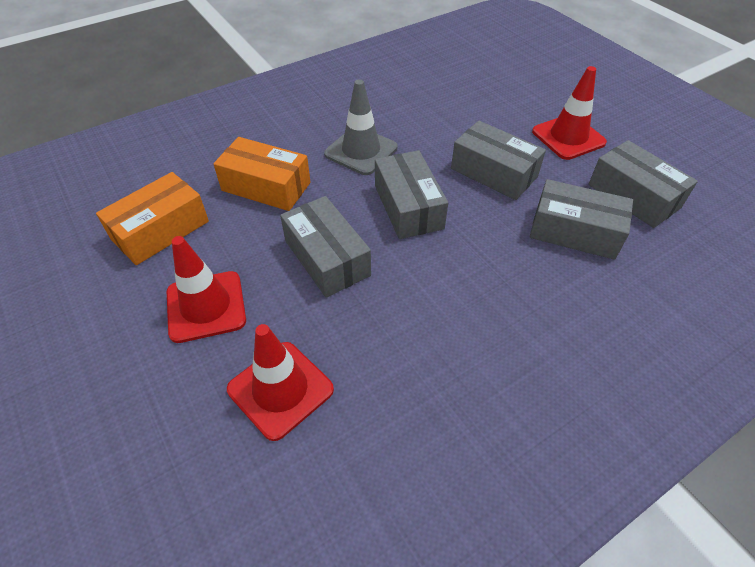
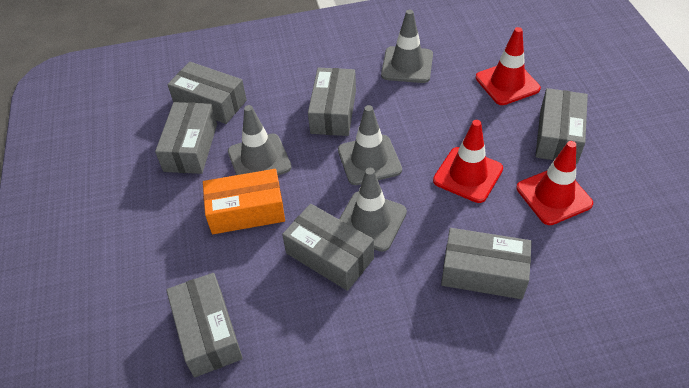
grey box: 5 -> 7
grey traffic cone: 1 -> 4
orange box: 2 -> 1

